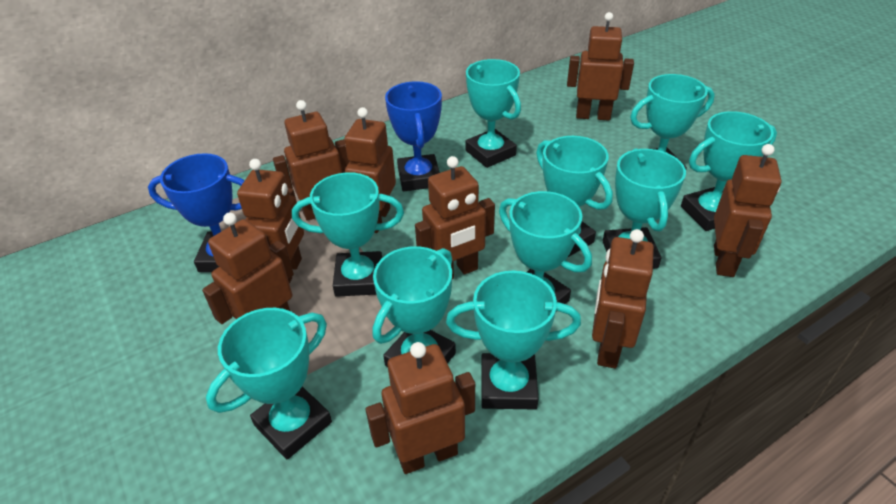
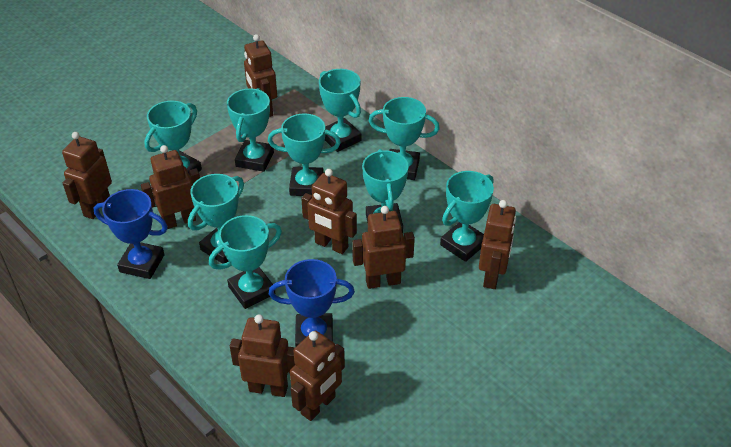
brown robot: 9 -> 8
turquoise trophy: 10 -> 9

